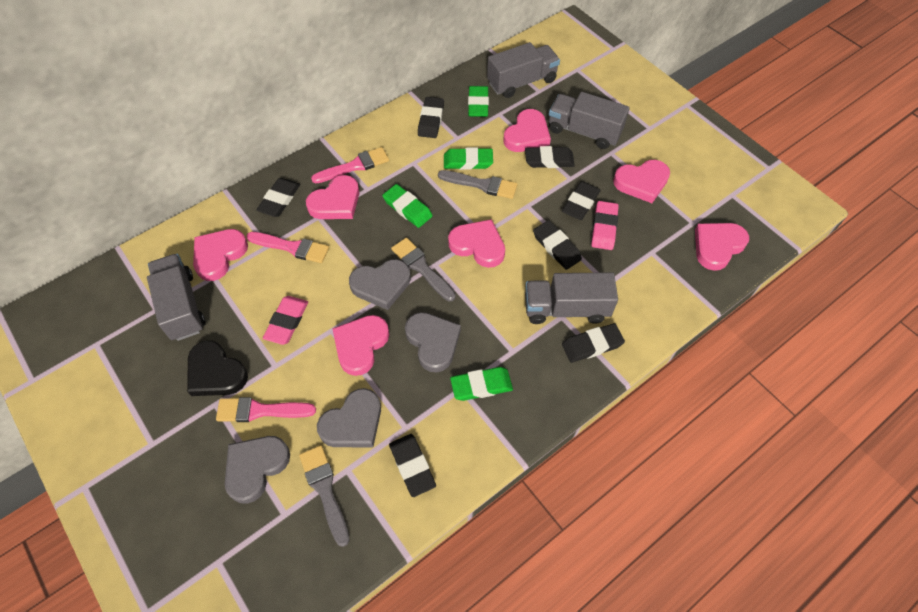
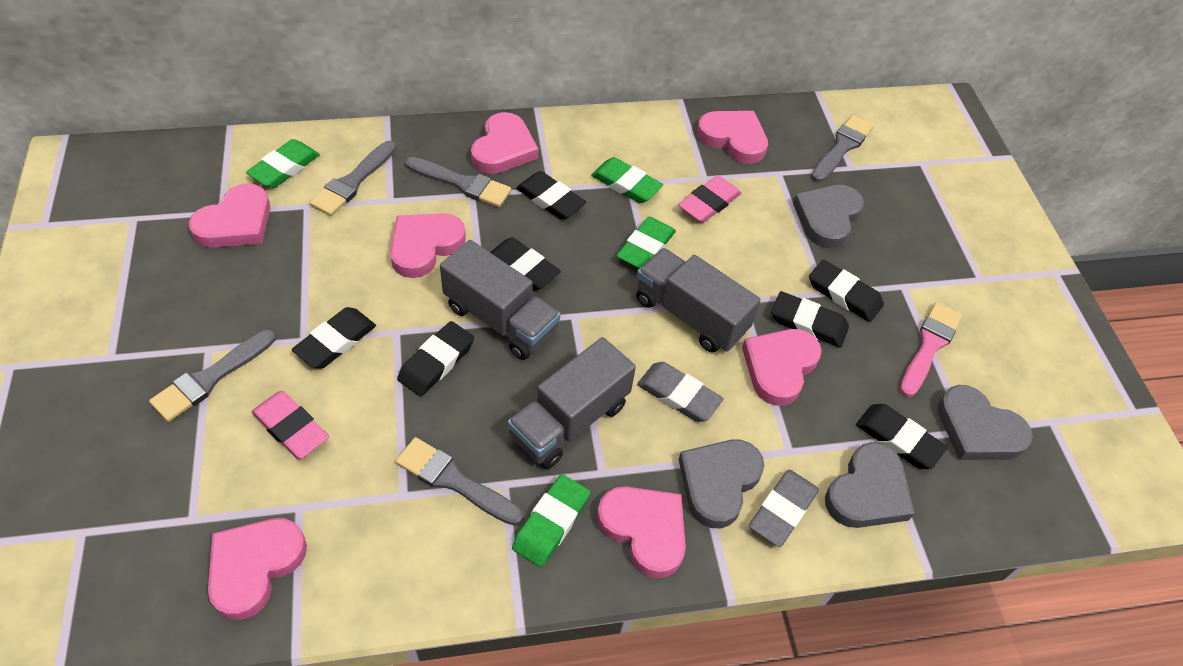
black heart: 1 -> 0
grey brush: 3 -> 5
grey eraser: 0 -> 2
grey truck: 4 -> 3
pink brush: 3 -> 1

